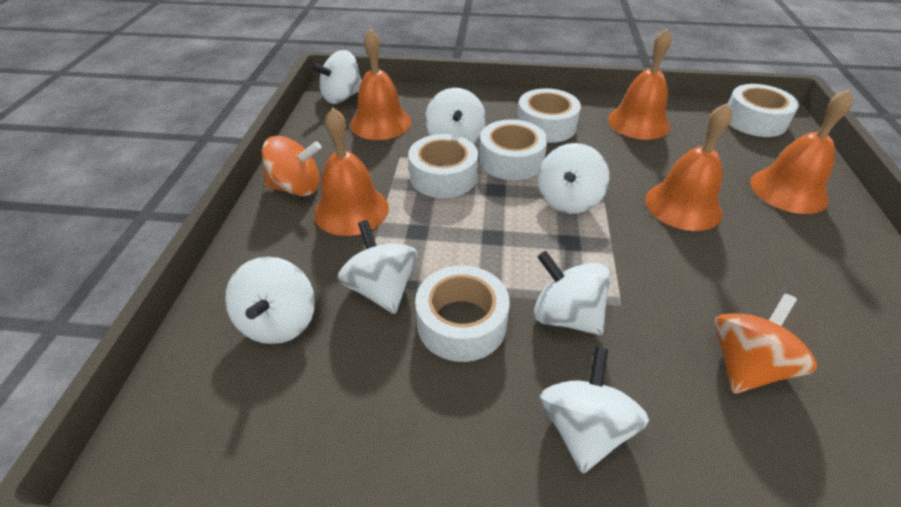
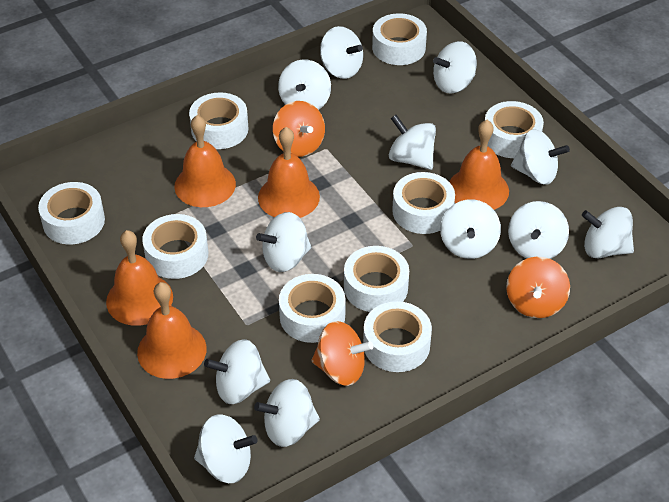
orange spinning top: 2 -> 3
white spinning top: 7 -> 12
white tape: 5 -> 9

